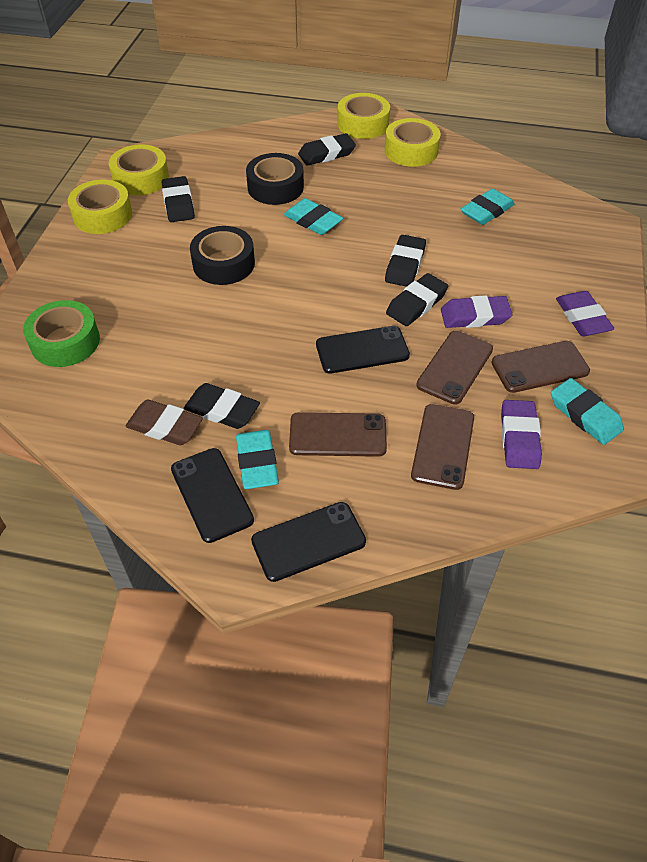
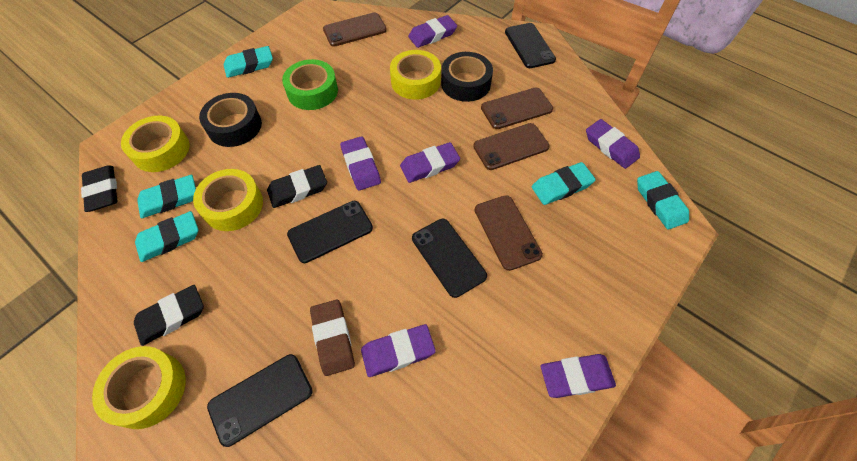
black eraser: 5 -> 3
black phone: 3 -> 4
purple eraser: 3 -> 6
turquoise eraser: 4 -> 5

